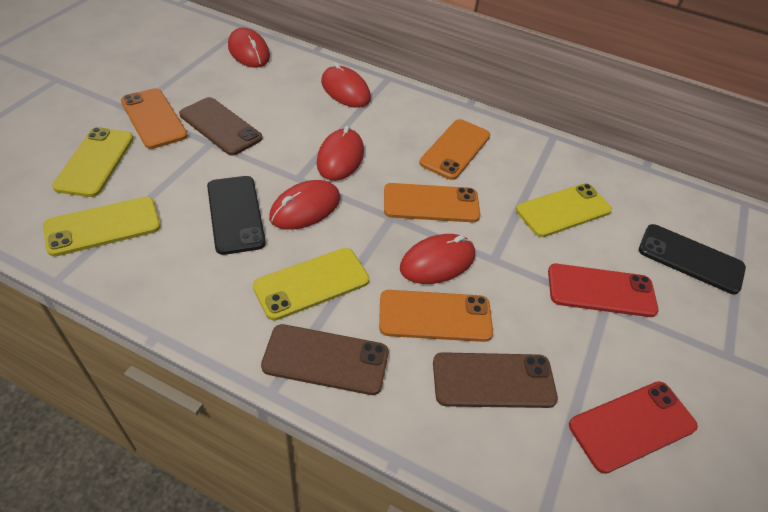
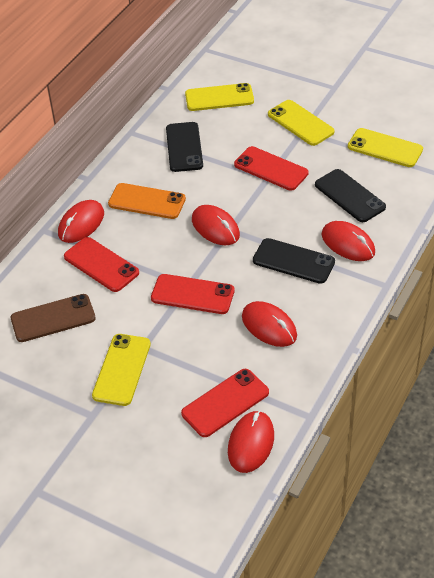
black phone: 2 -> 3
brown phone: 3 -> 1
orange phone: 4 -> 1
red phone: 2 -> 4

